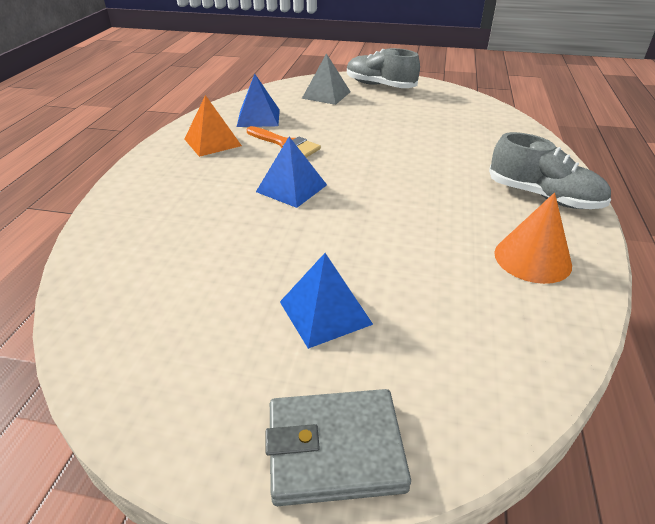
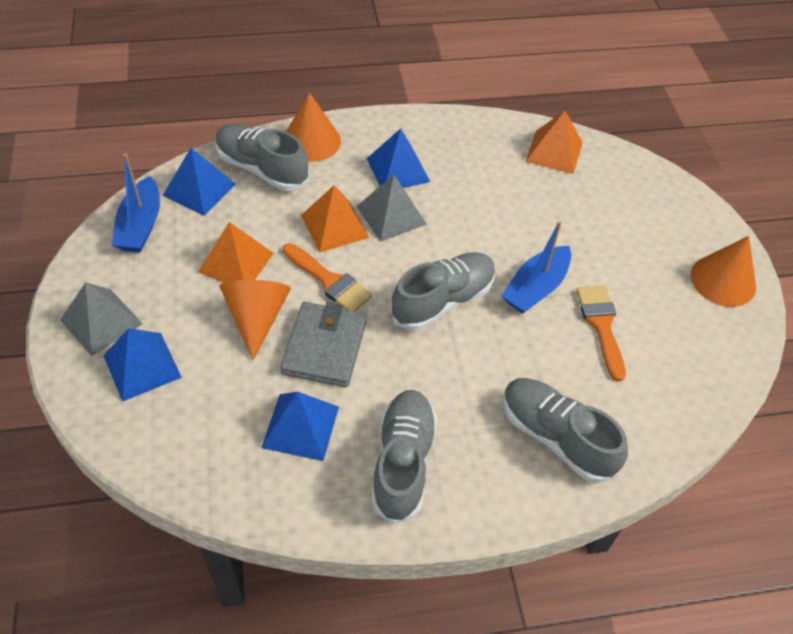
blue boat: 0 -> 2
blue pyramid: 3 -> 4
grey pyramid: 1 -> 2
grey shoe: 2 -> 4
orange brush: 1 -> 2
orange cone: 1 -> 3
orange pyramid: 1 -> 3

